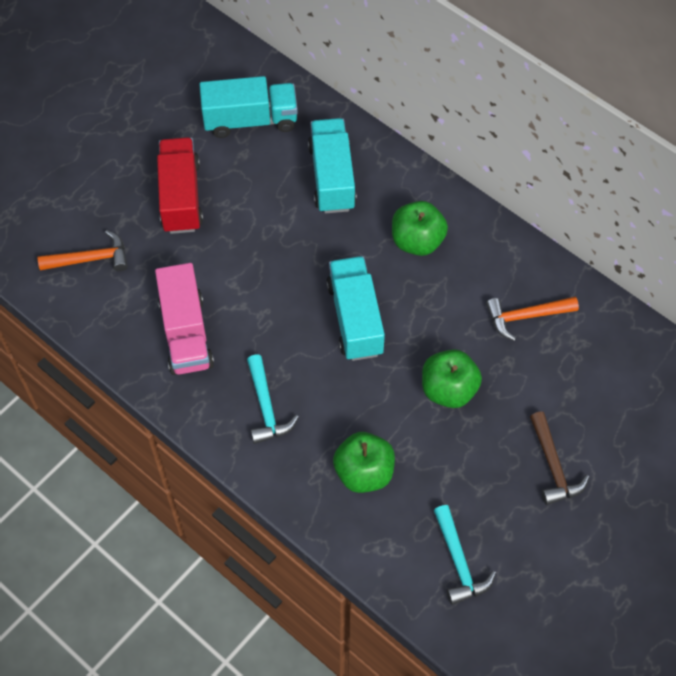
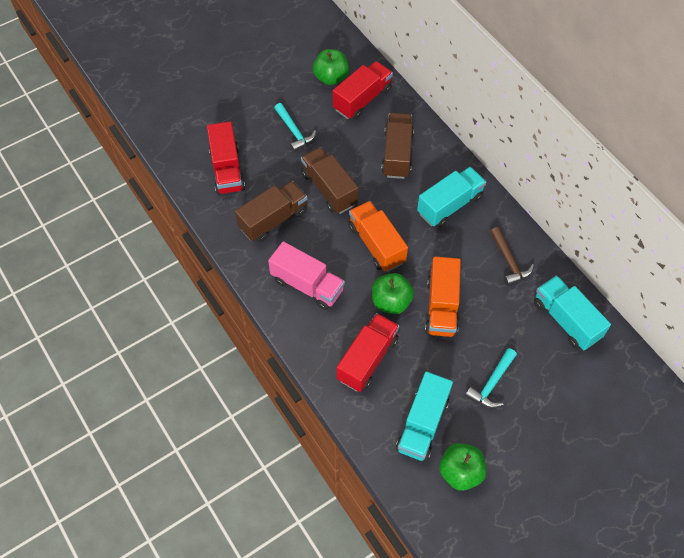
brown truck: 0 -> 3
orange hammer: 2 -> 0
orange truck: 0 -> 2
red truck: 1 -> 3

